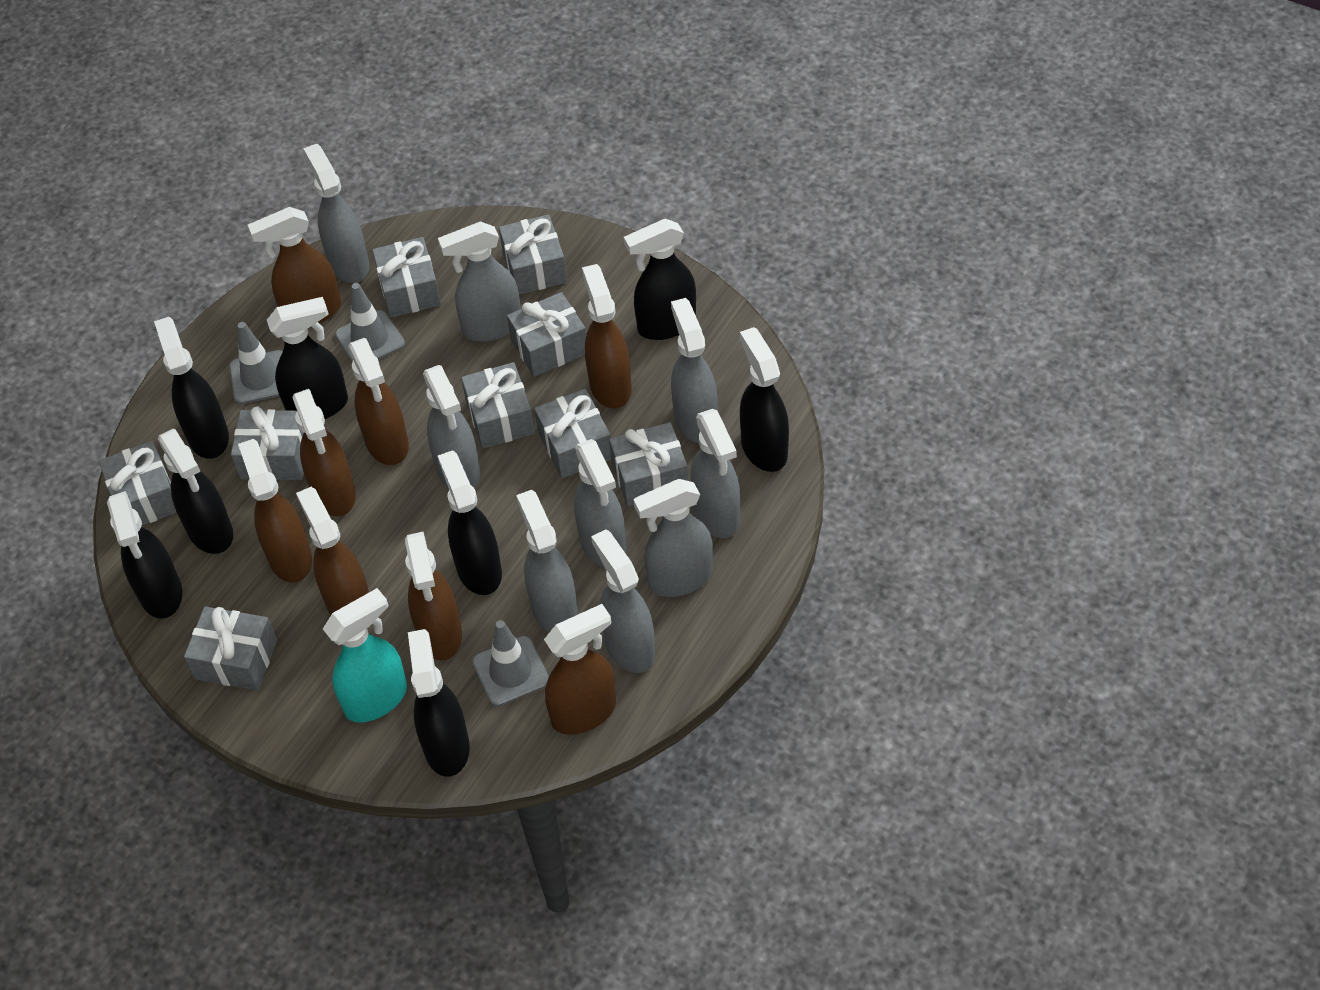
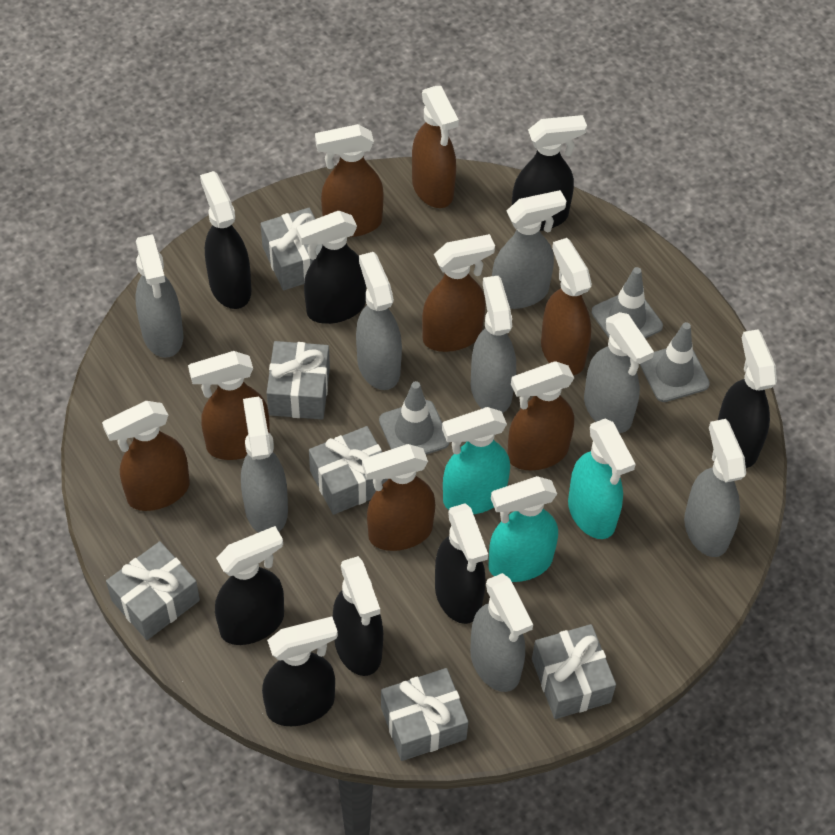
grey gift: 9 -> 6
grey spray bottle: 9 -> 8
turquoise spray bottle: 1 -> 3

